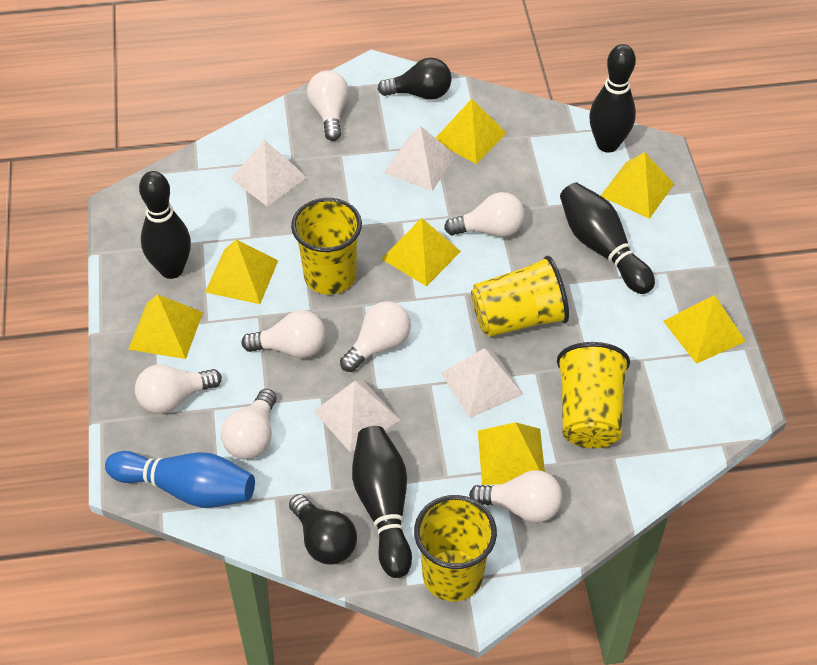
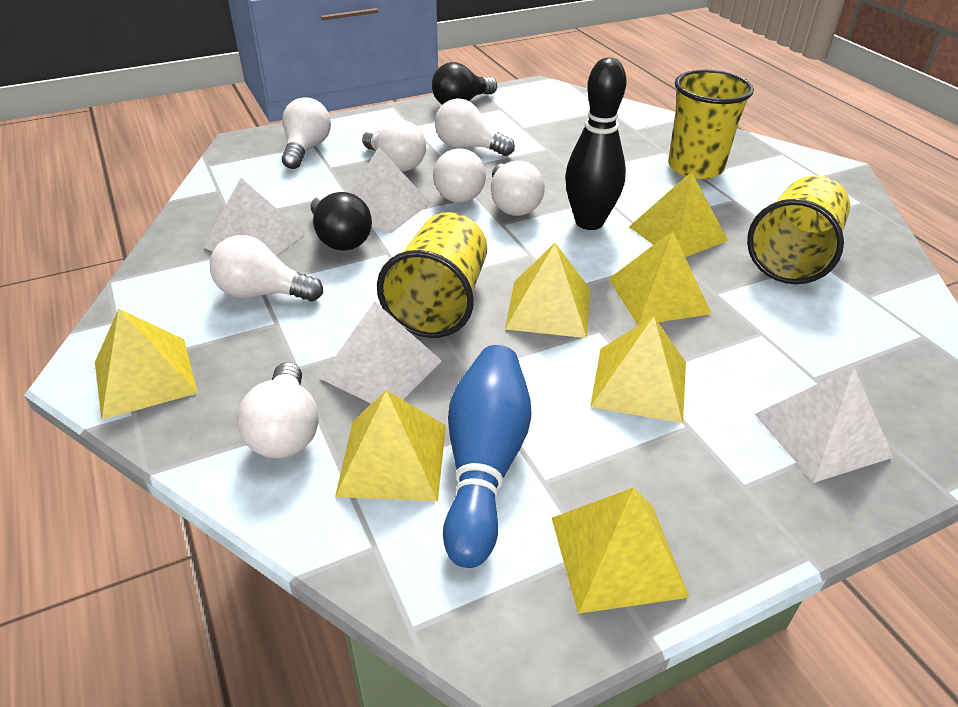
black bowling pin: 4 -> 1
yellow cup: 4 -> 3

